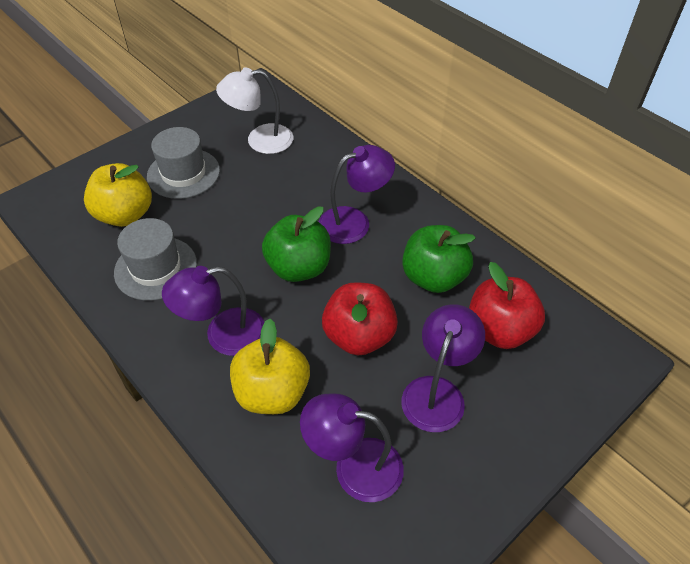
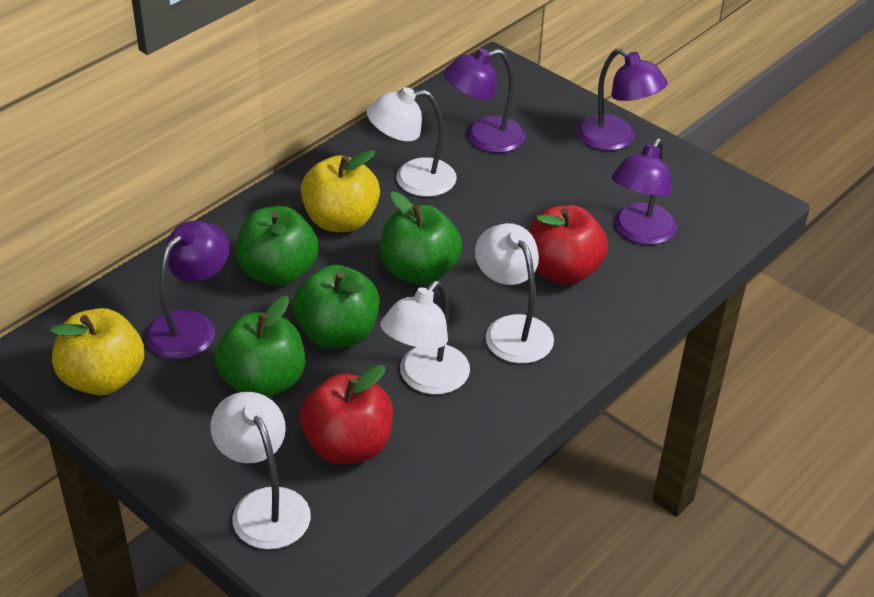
green apple: 2 -> 4
grey hat: 2 -> 0
white lamp: 1 -> 4

